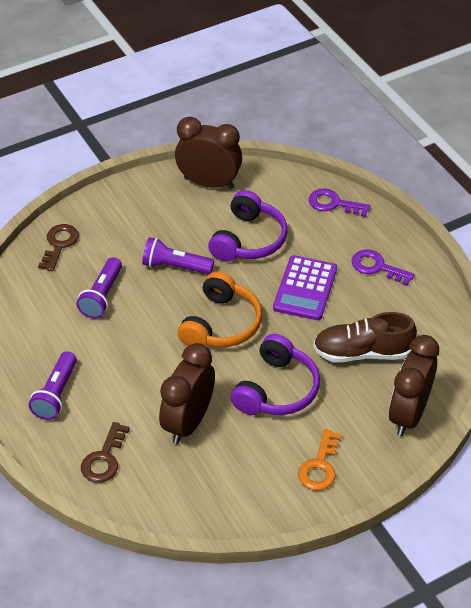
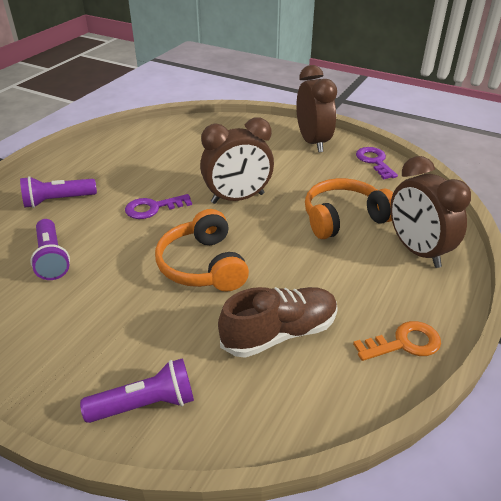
brown key: 2 -> 0
orange headphones: 1 -> 2
purple calculator: 1 -> 0
purple headphones: 2 -> 0

